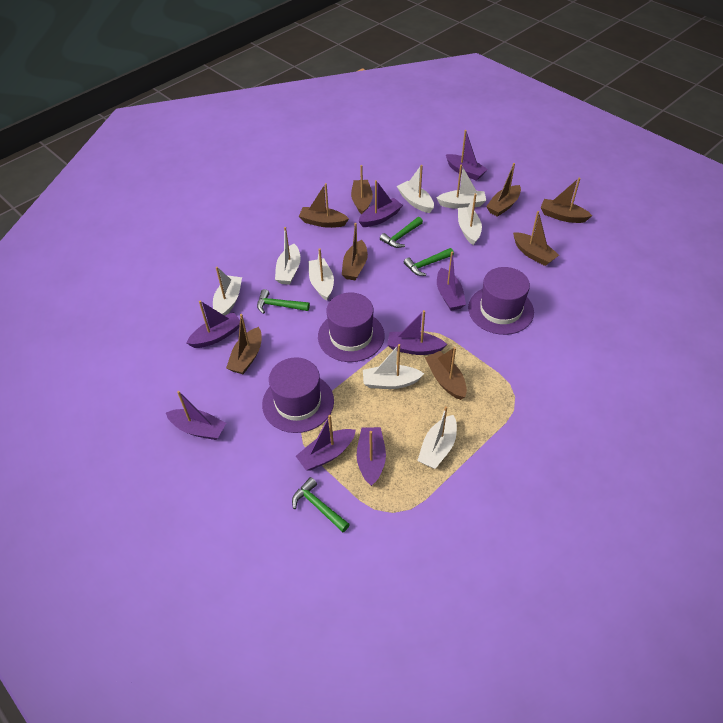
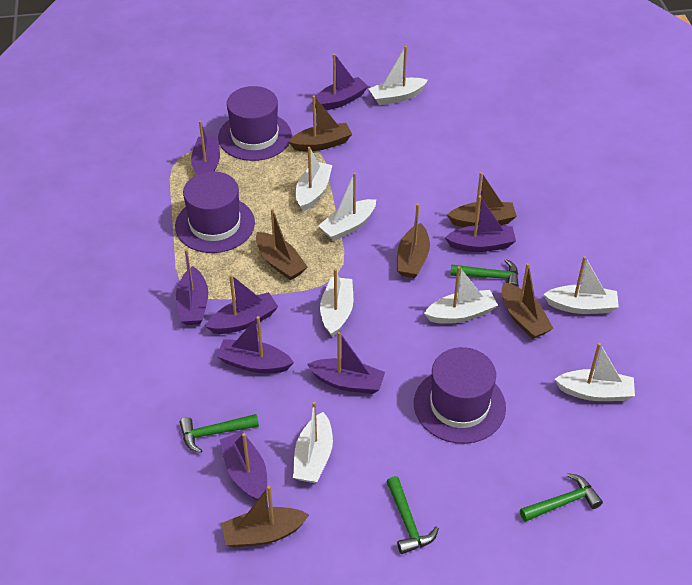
brown boat: 8 -> 6

